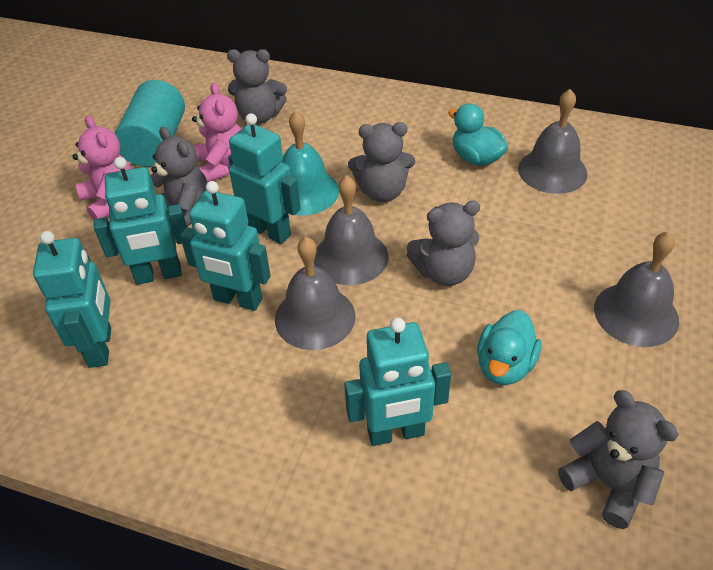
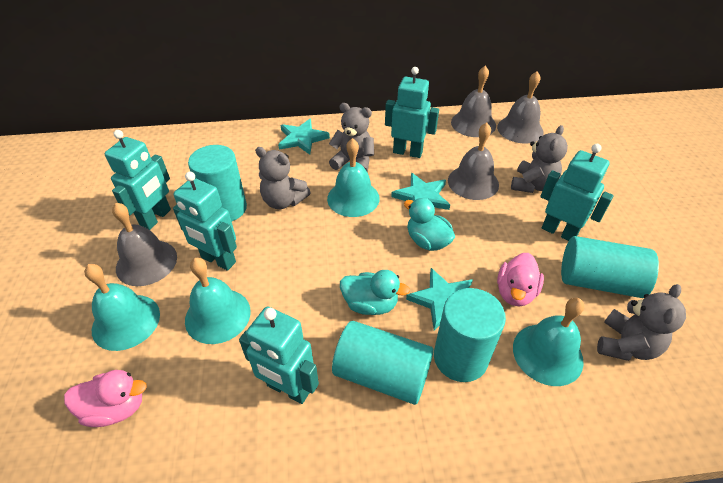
grey teddy bear: 5 -> 4
pink duck: 0 -> 2
pink teddy bear: 2 -> 0
turquoise bell: 1 -> 4
turquoise cylinder: 1 -> 4
turquoise star: 0 -> 3

